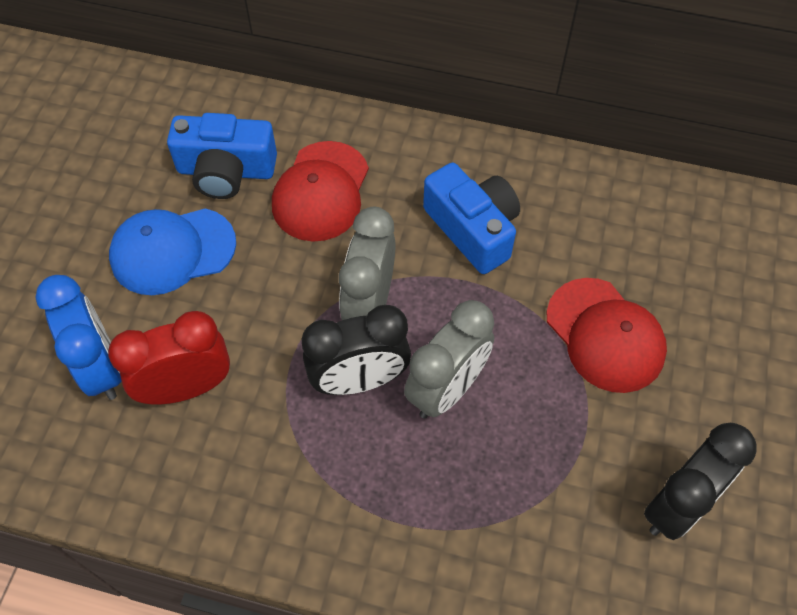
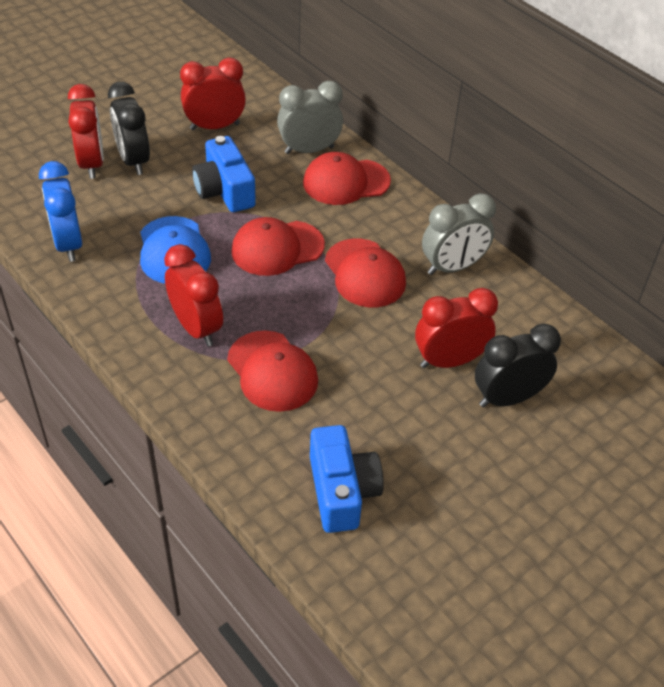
red cap: 2 -> 4
red clock: 1 -> 4

